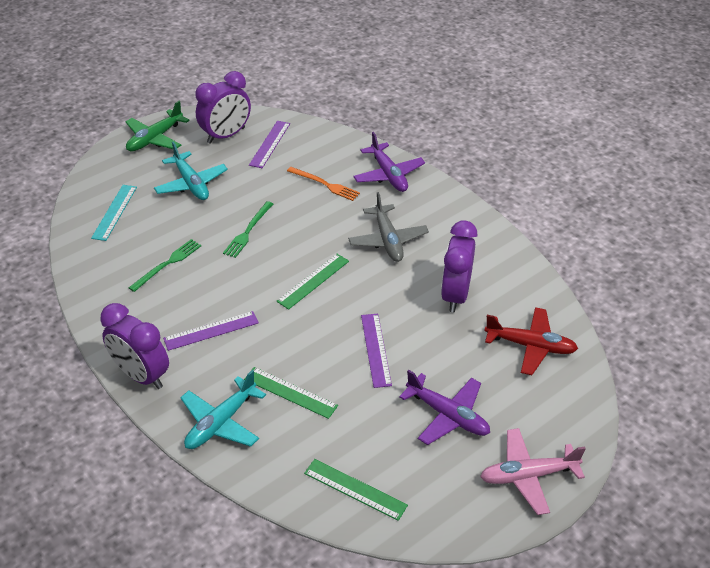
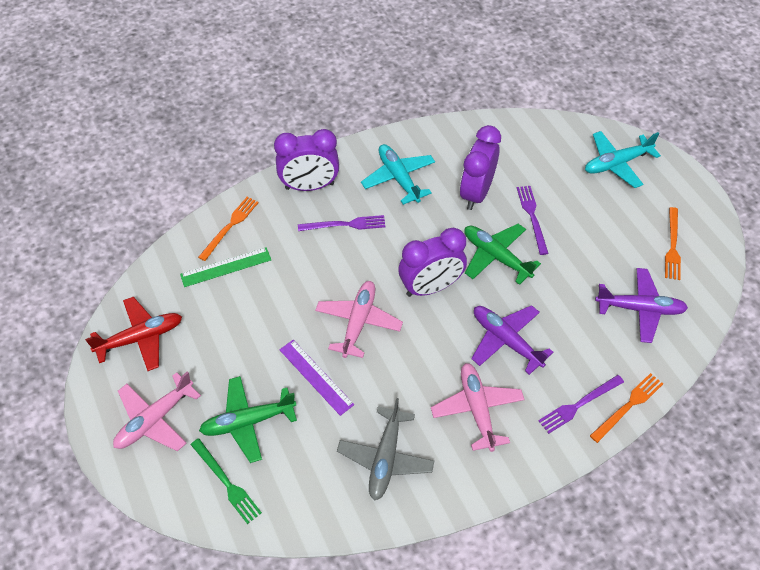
green fork: 2 -> 1
green plane: 1 -> 2
green ruler: 3 -> 1
orange fork: 1 -> 3
pink plane: 1 -> 3
purple fork: 0 -> 3
purple ruler: 3 -> 1
turquoise ruler: 1 -> 0

